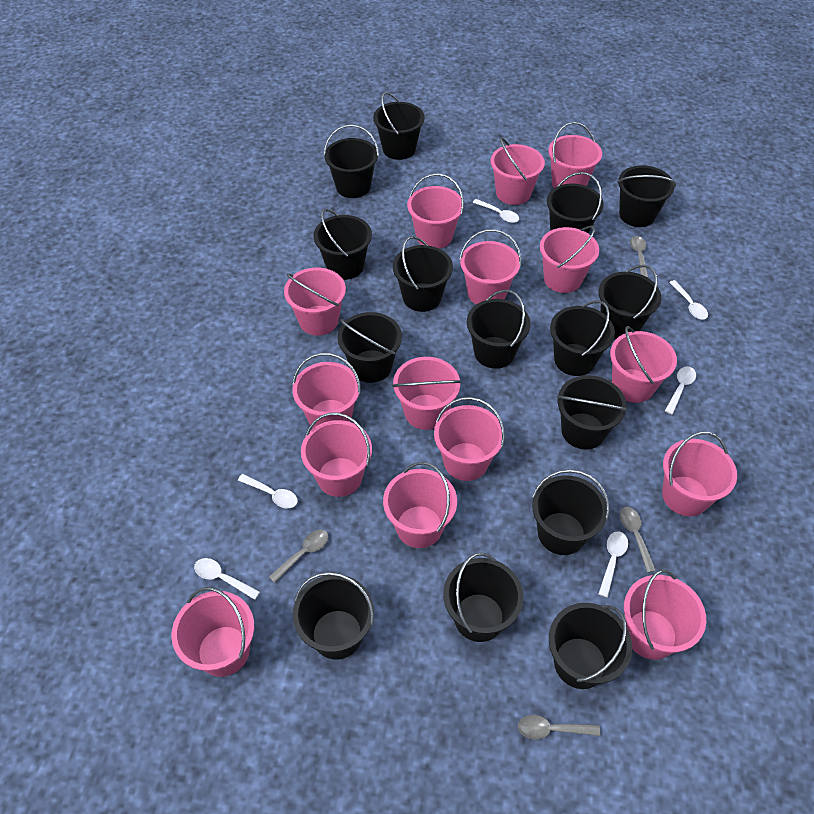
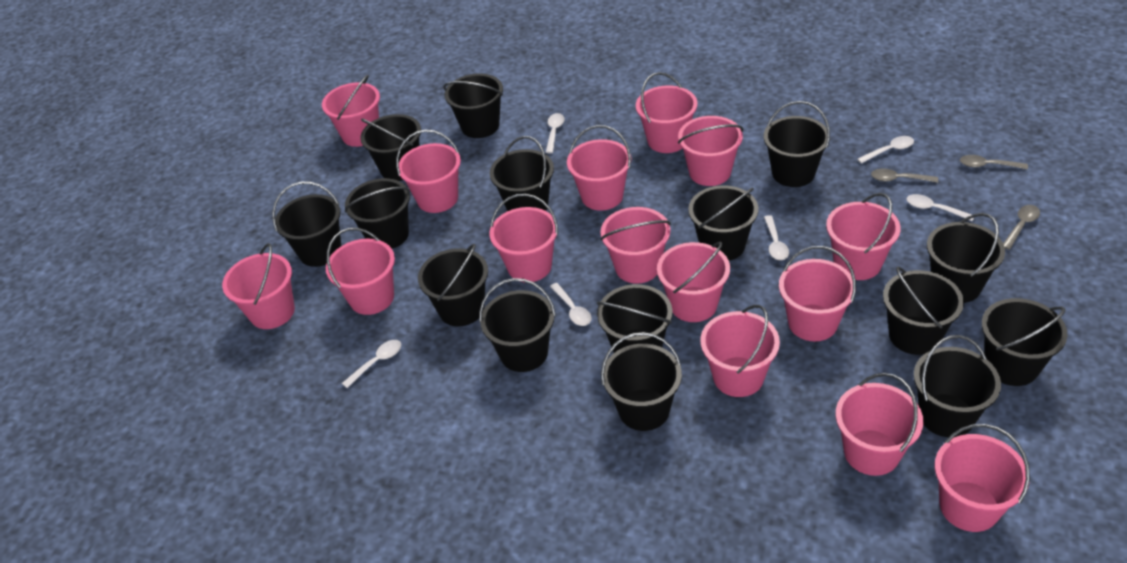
grey spoon: 4 -> 3

